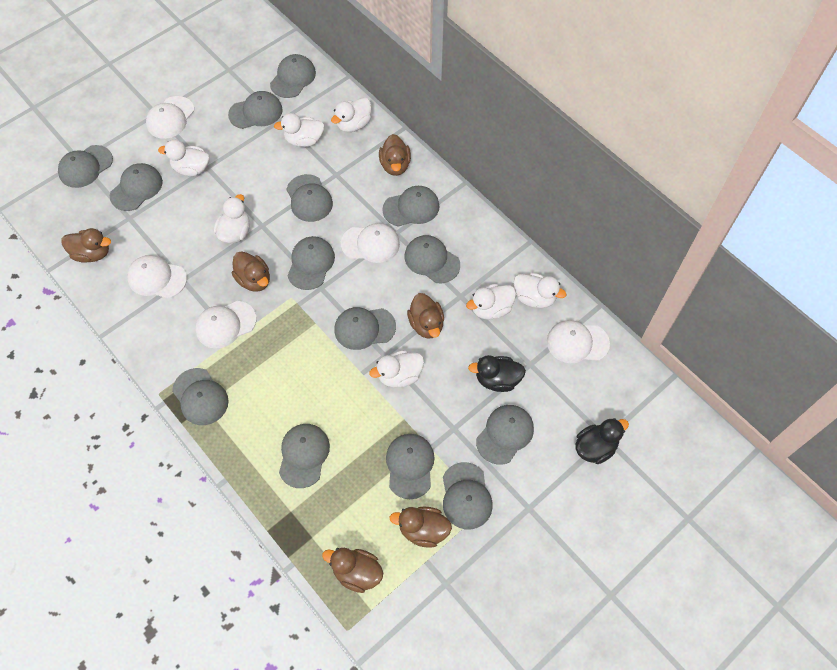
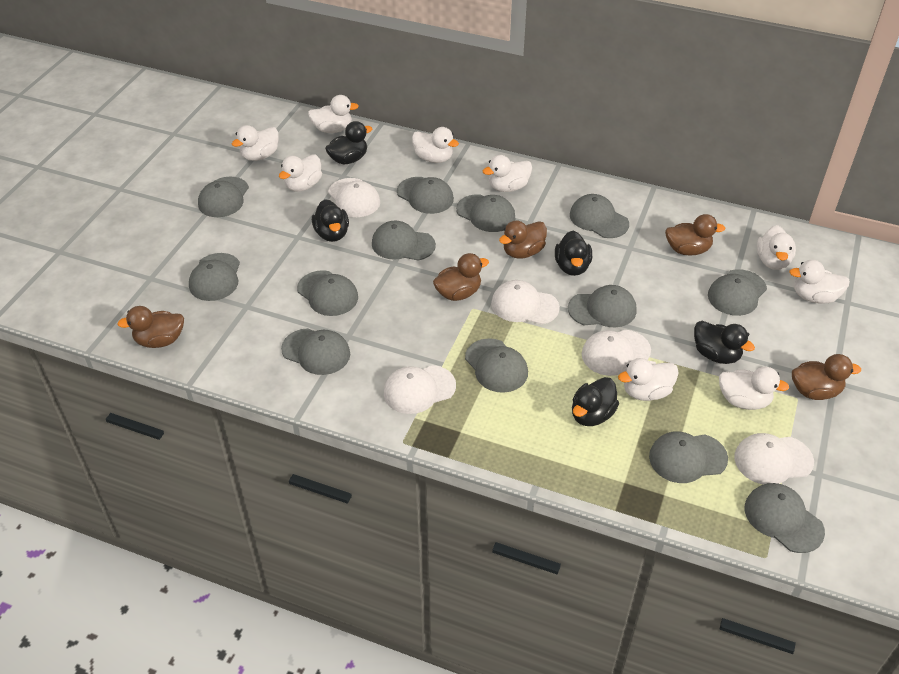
black duck: 2 -> 5
brown duck: 6 -> 5
grey cap: 14 -> 13
white duck: 7 -> 9

